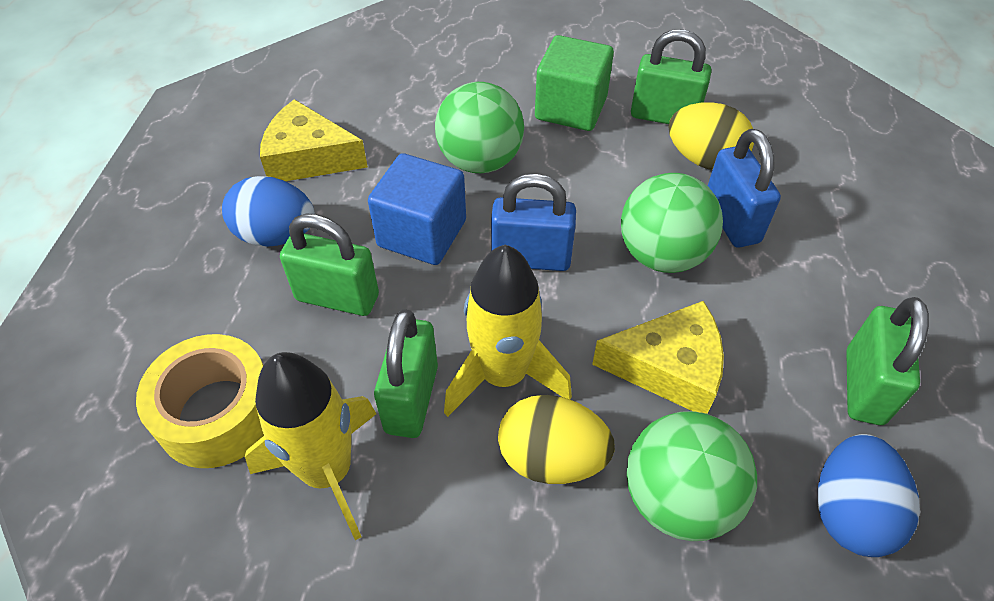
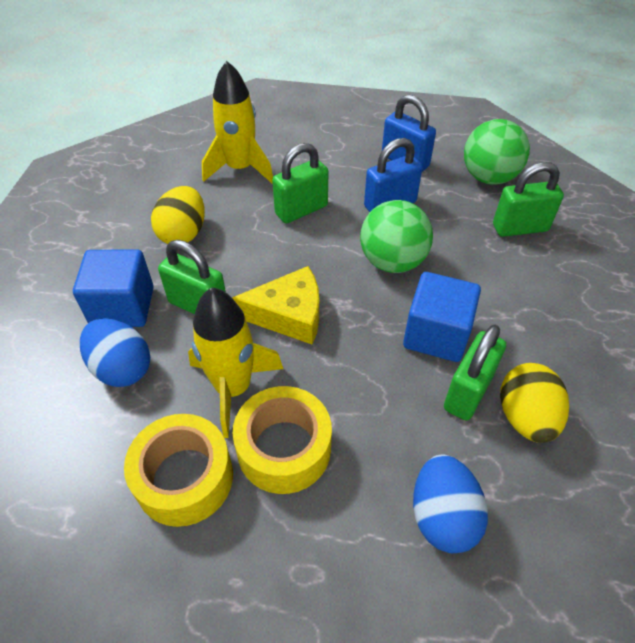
blue cube: 1 -> 2
green ball: 3 -> 2
green cube: 1 -> 0
yellow cheese: 2 -> 1
yellow tape: 1 -> 2

